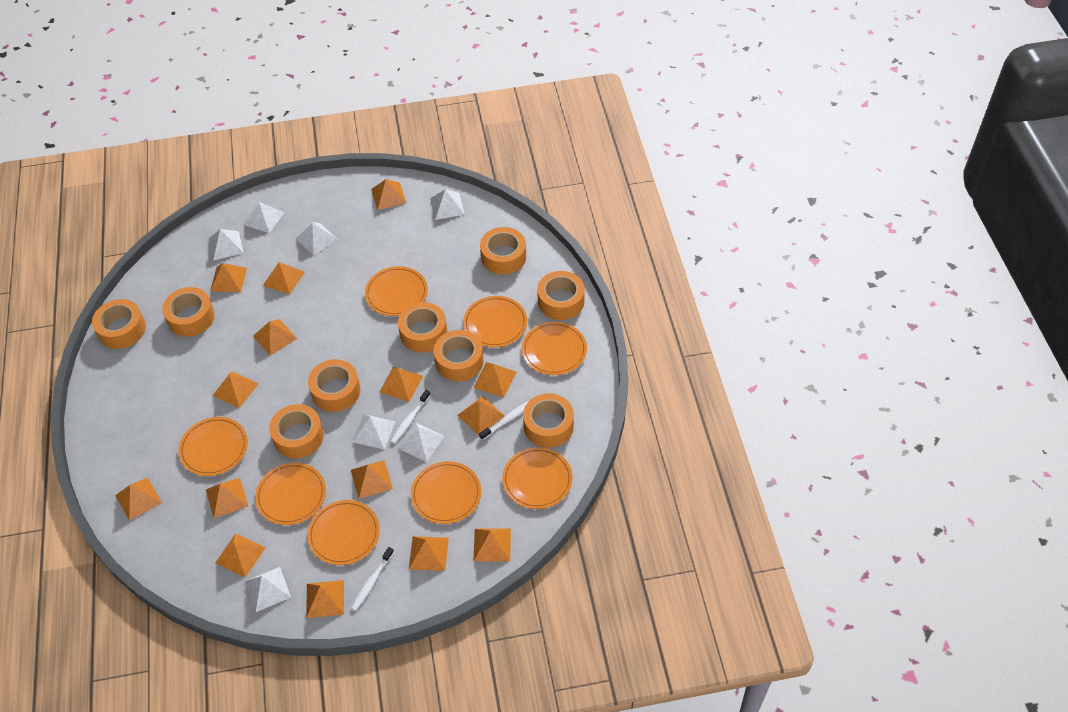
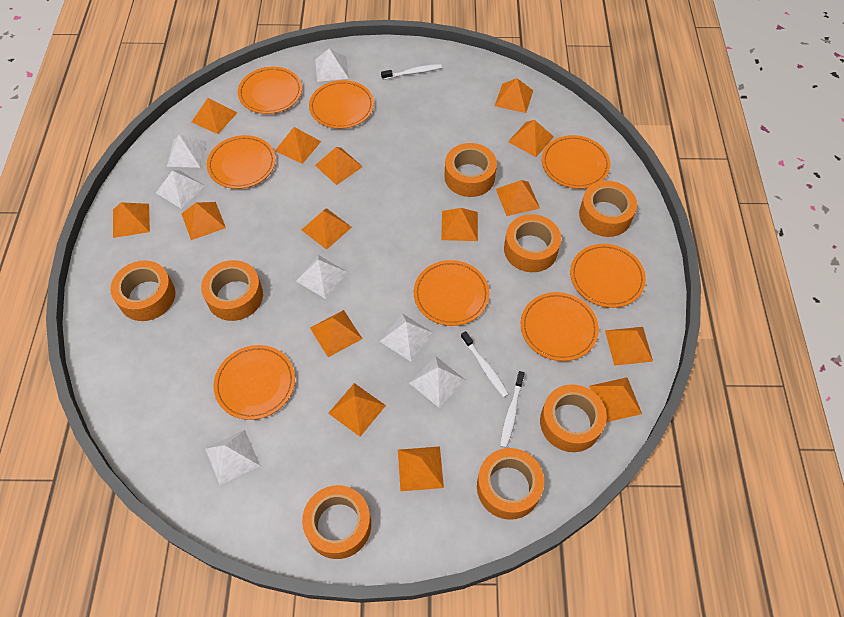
orange tape: 9 -> 8

